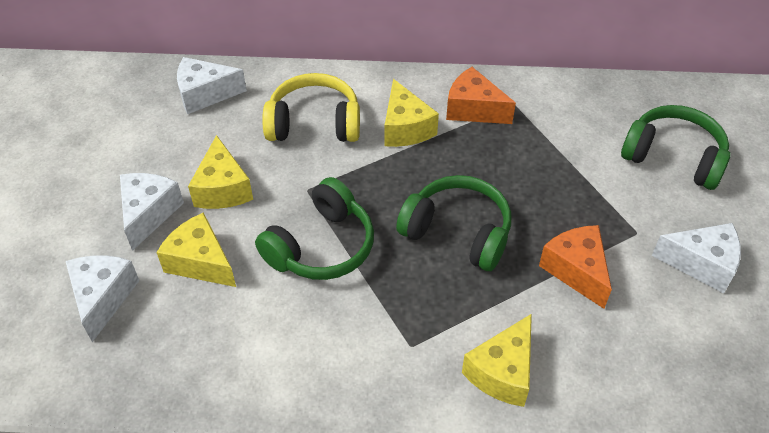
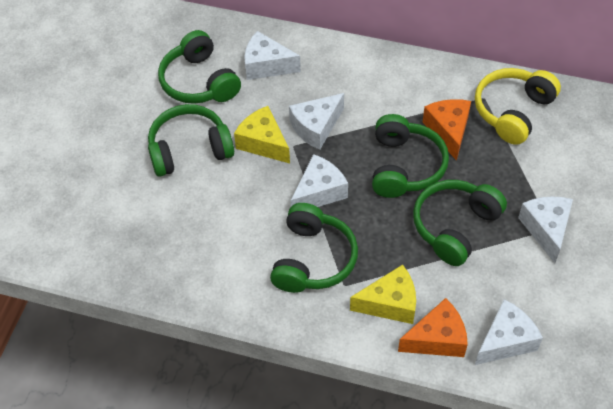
green headphones: 3 -> 5
white cheese: 4 -> 5
yellow cheese: 4 -> 2

